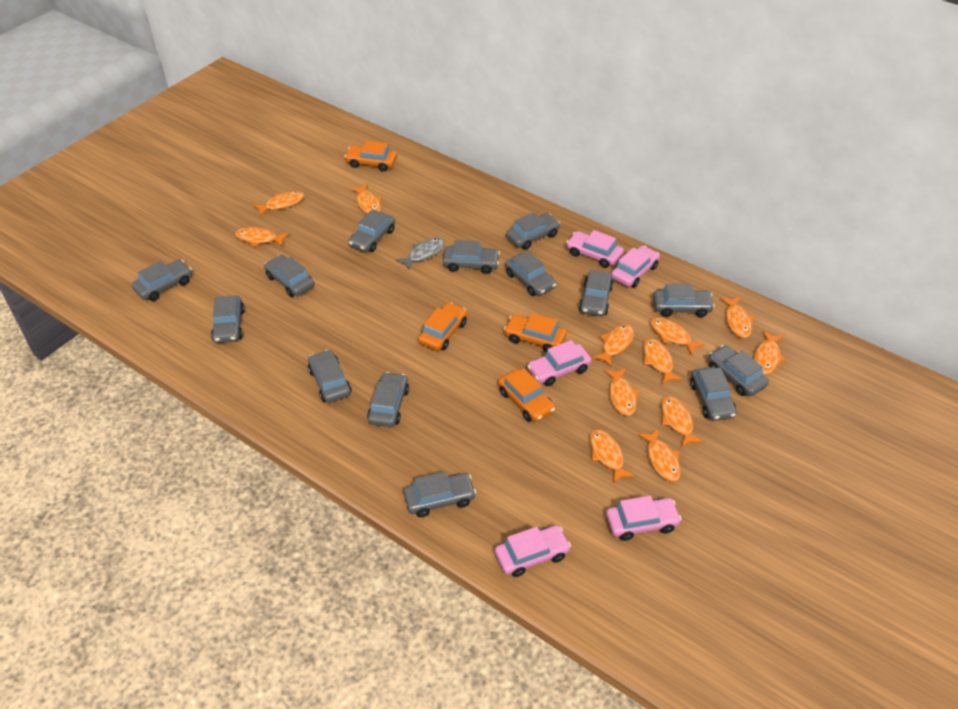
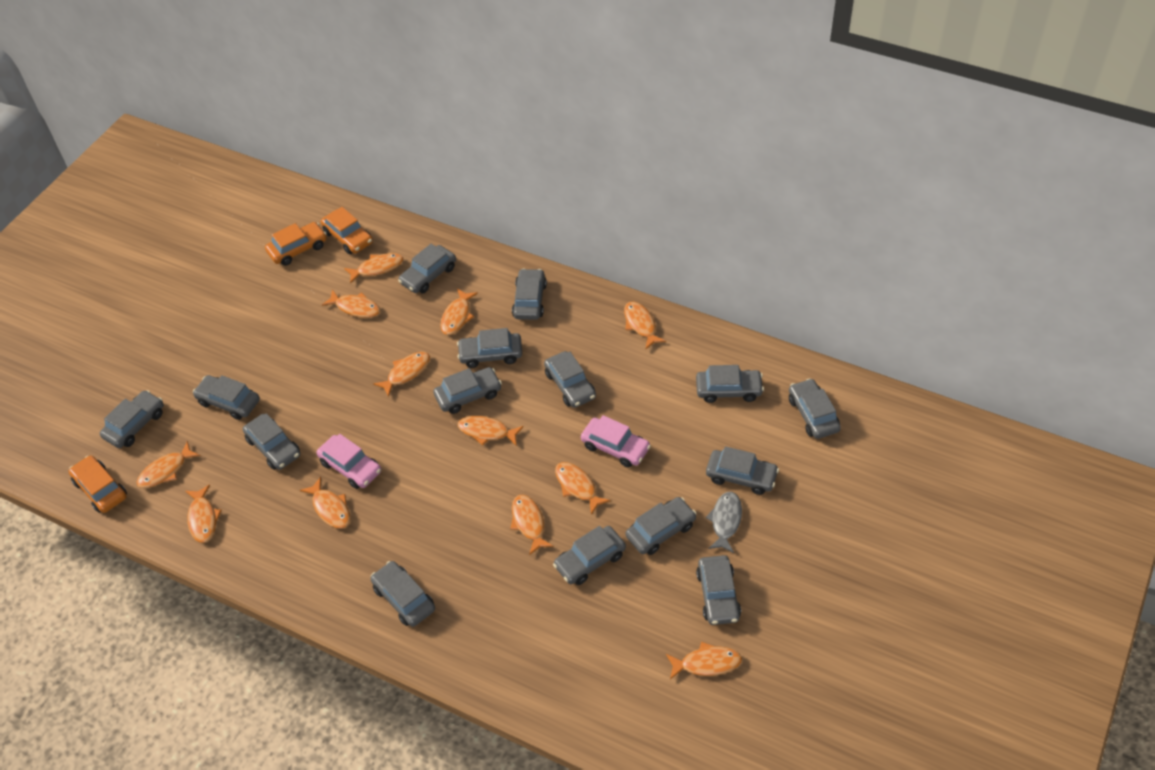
grey car: 14 -> 15
orange car: 4 -> 3
pink car: 5 -> 2

